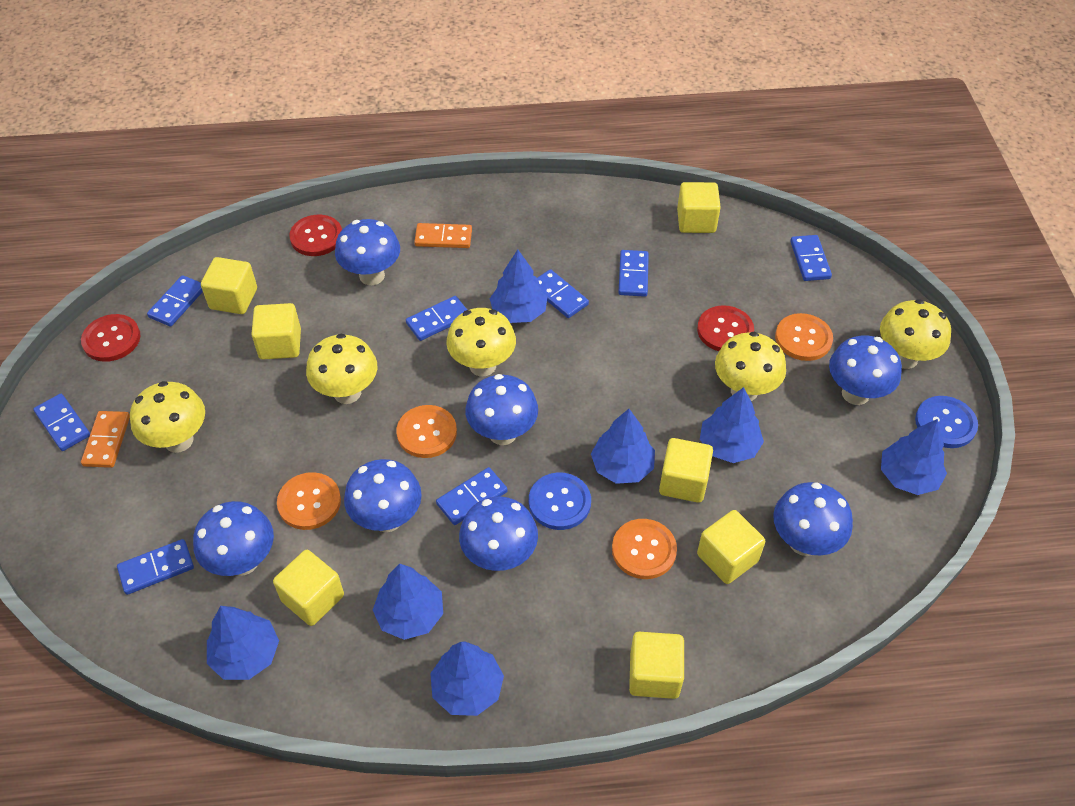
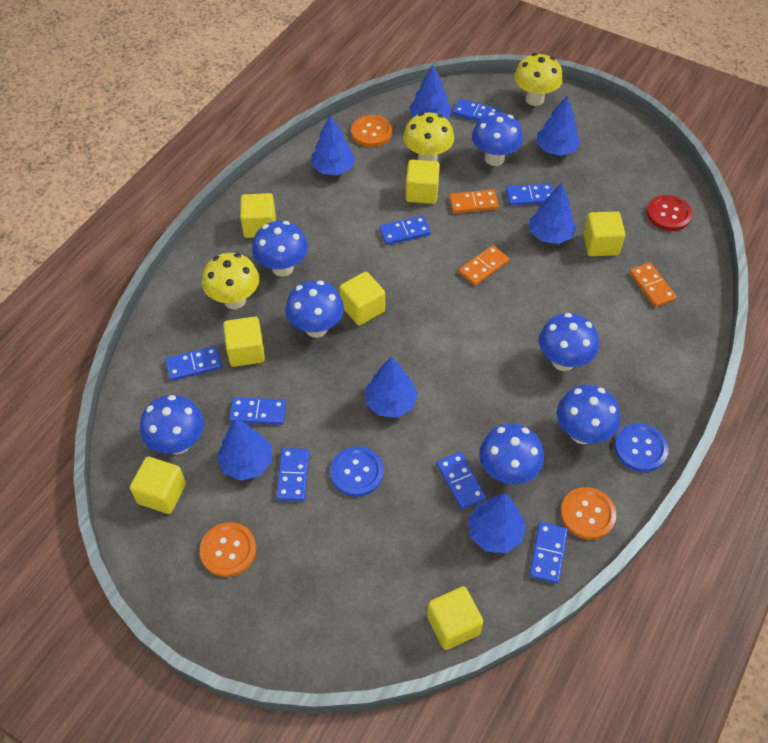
orange button: 4 -> 3
orange domino: 2 -> 3
red button: 3 -> 1
yellow mushroom: 5 -> 3

